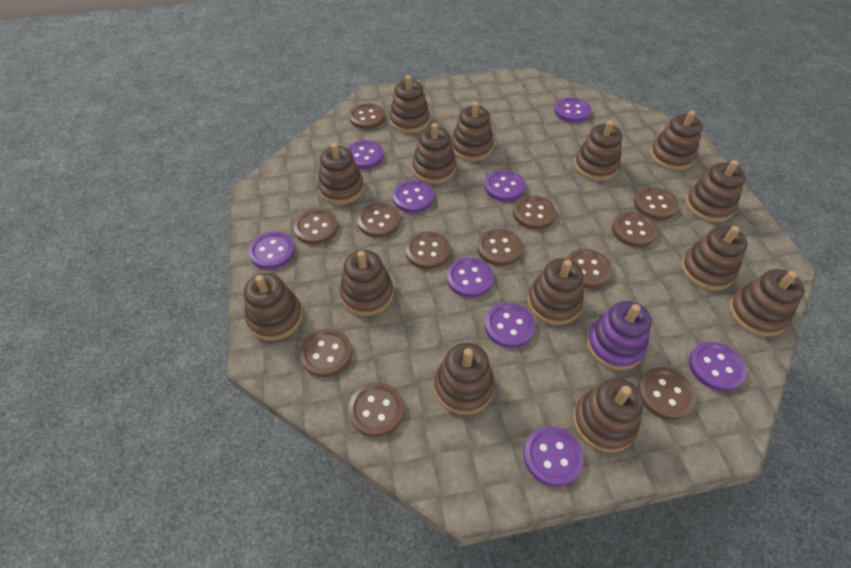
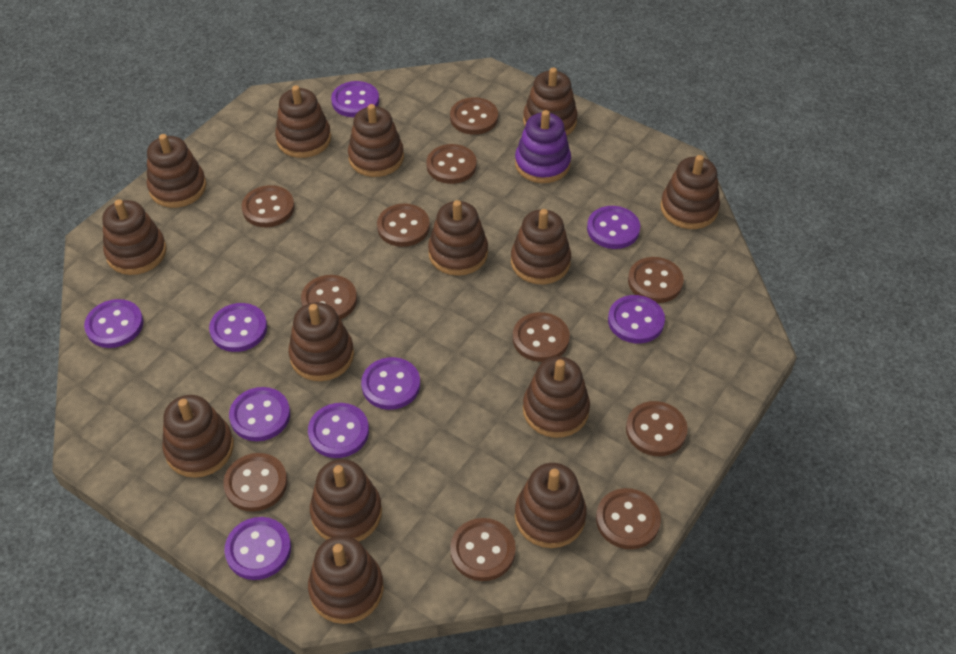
brown button: 12 -> 11

